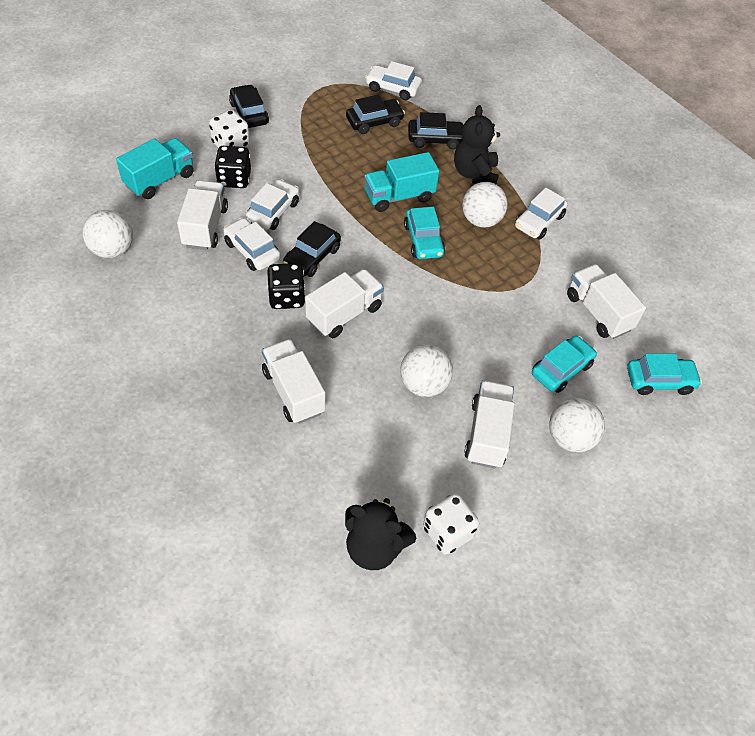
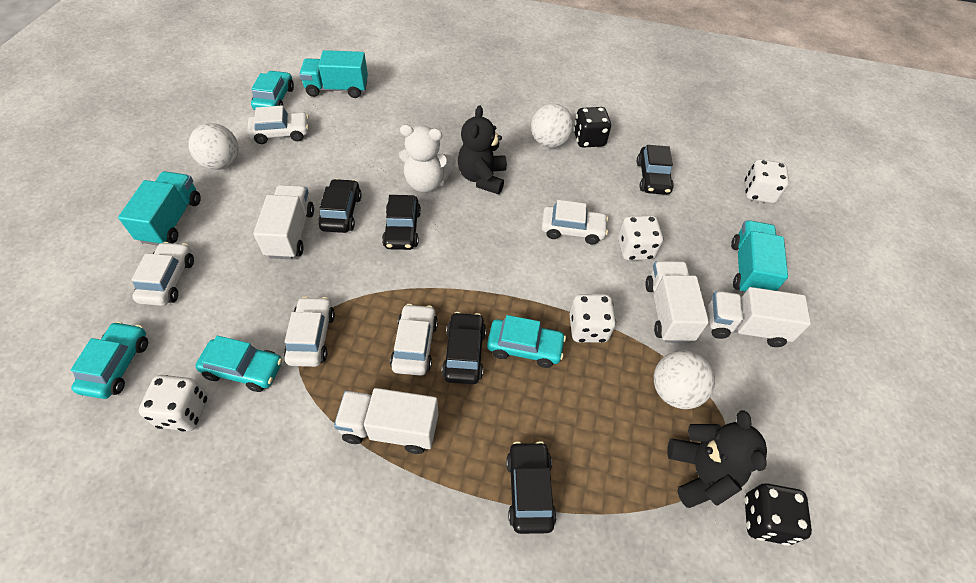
black car: 4 -> 5
turquoise car: 3 -> 4
turquoise truck: 2 -> 3
white ball: 4 -> 3
white car: 4 -> 5
white dice: 2 -> 4
white teddy bear: 0 -> 1
white truck: 5 -> 4

